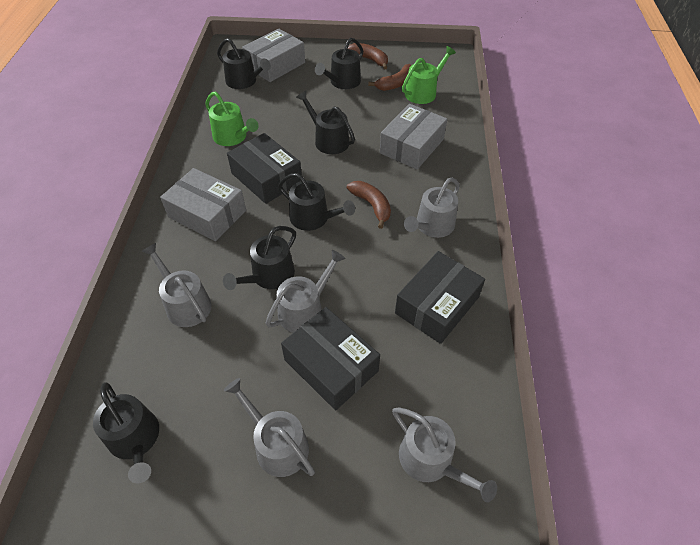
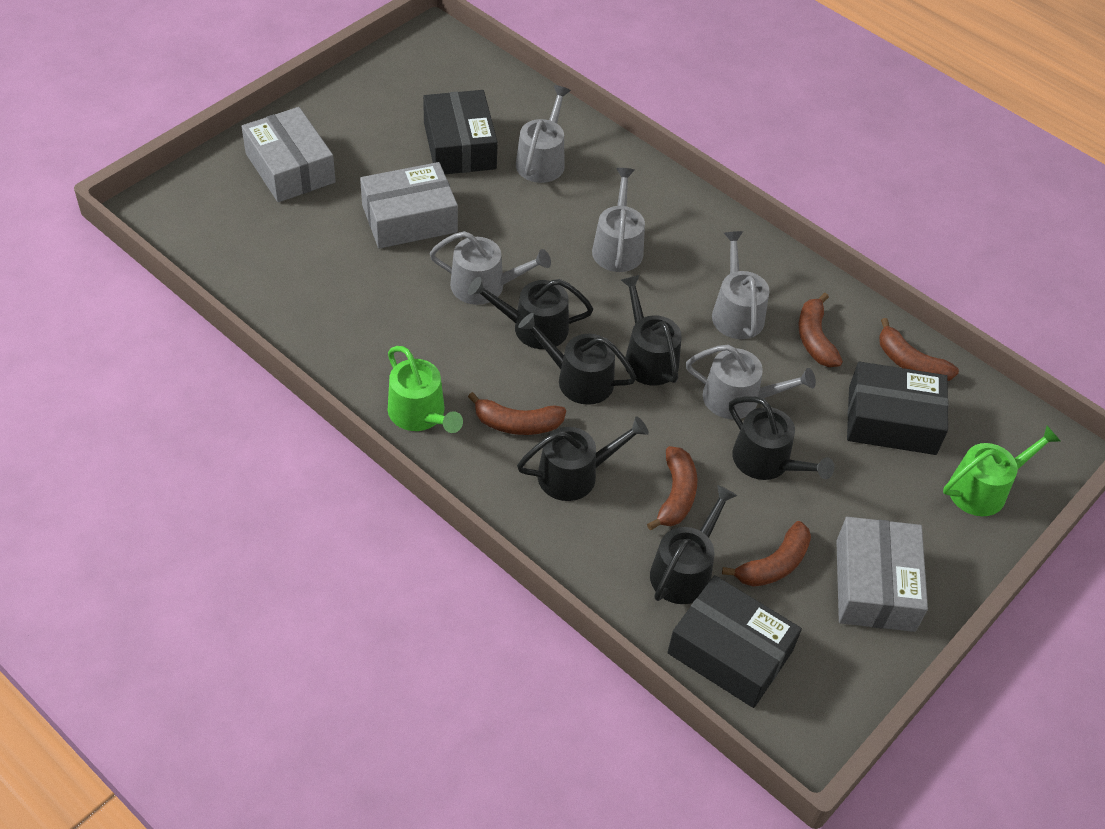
brown banana: 3 -> 5

